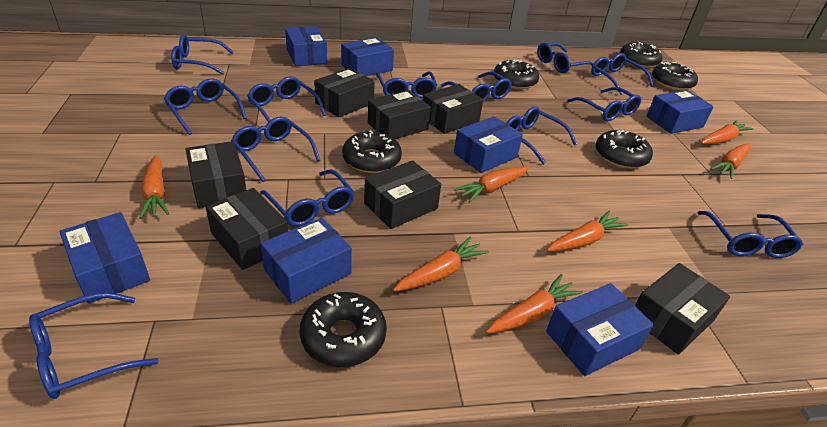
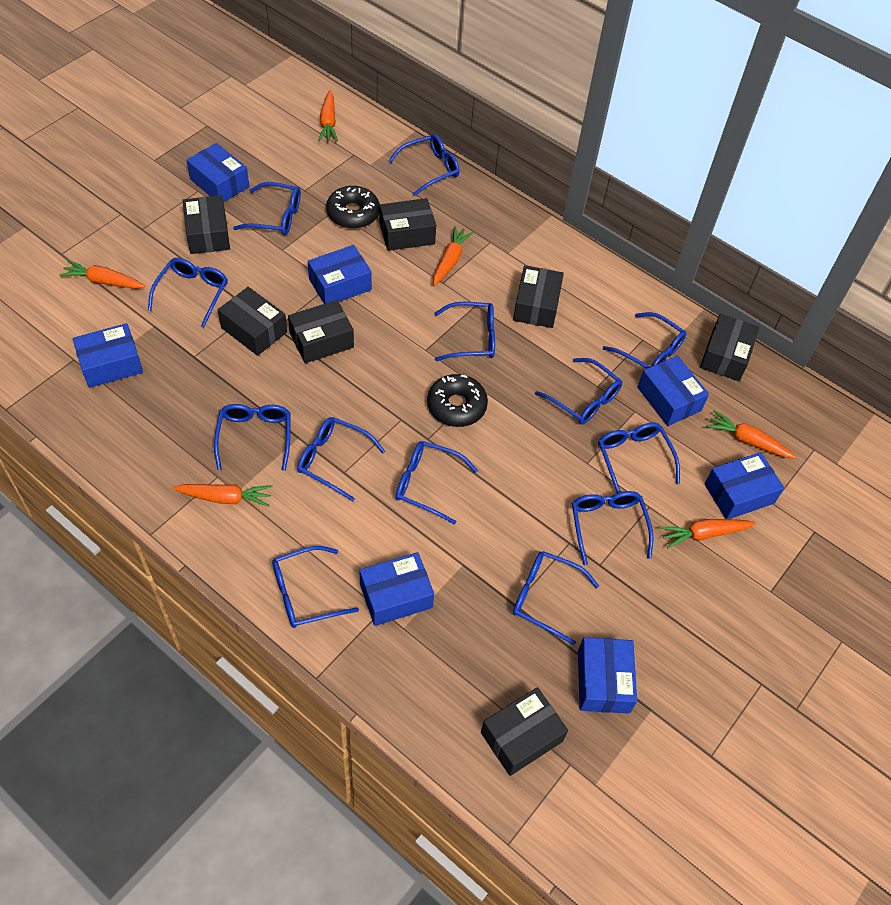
black donut: 6 -> 2
orange carrot: 7 -> 6

